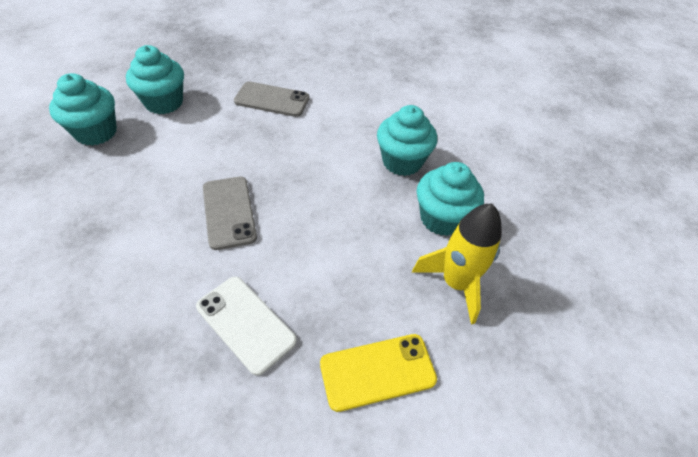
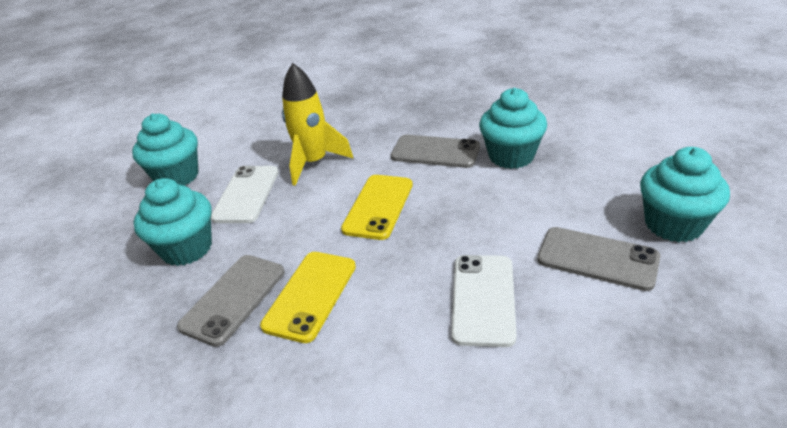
grey phone: 2 -> 3
white phone: 1 -> 2
yellow phone: 1 -> 2

